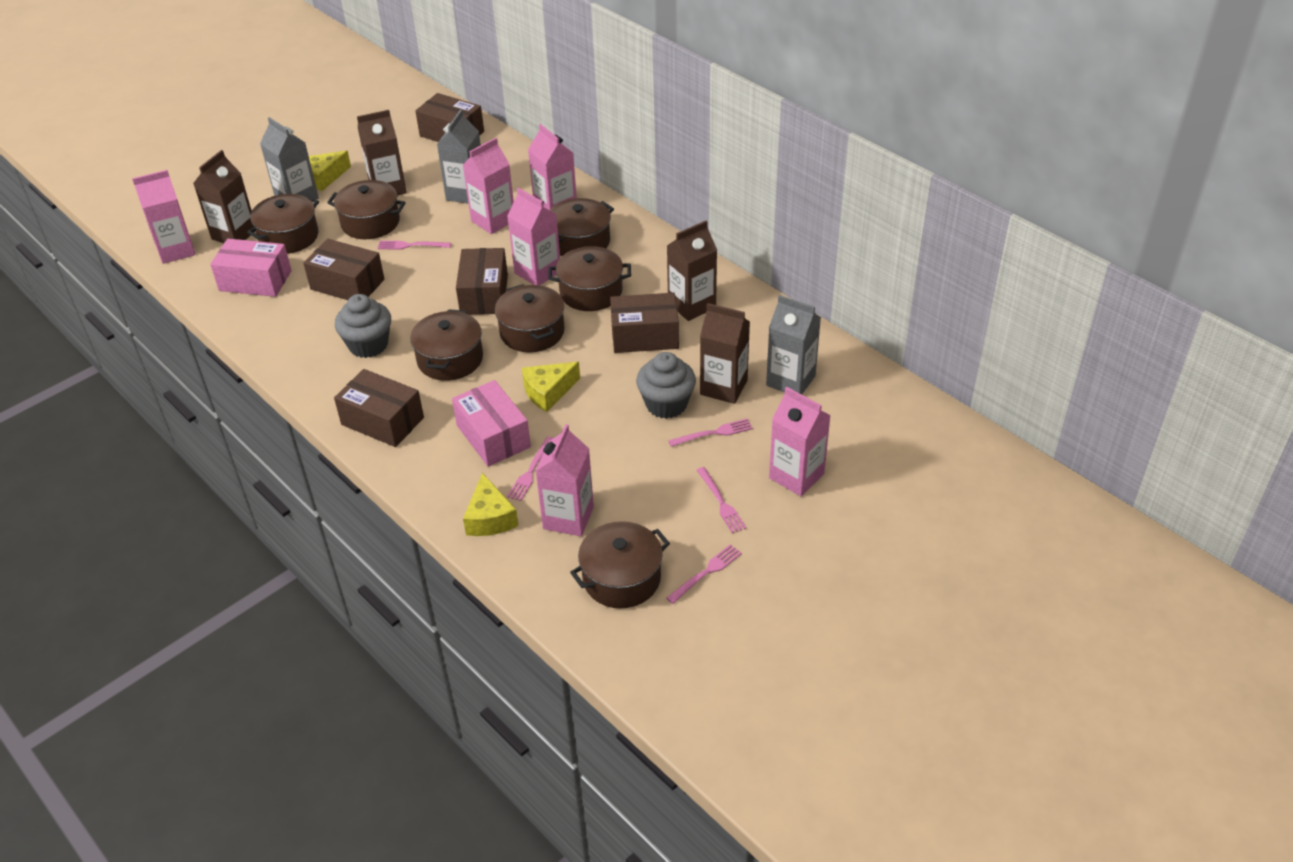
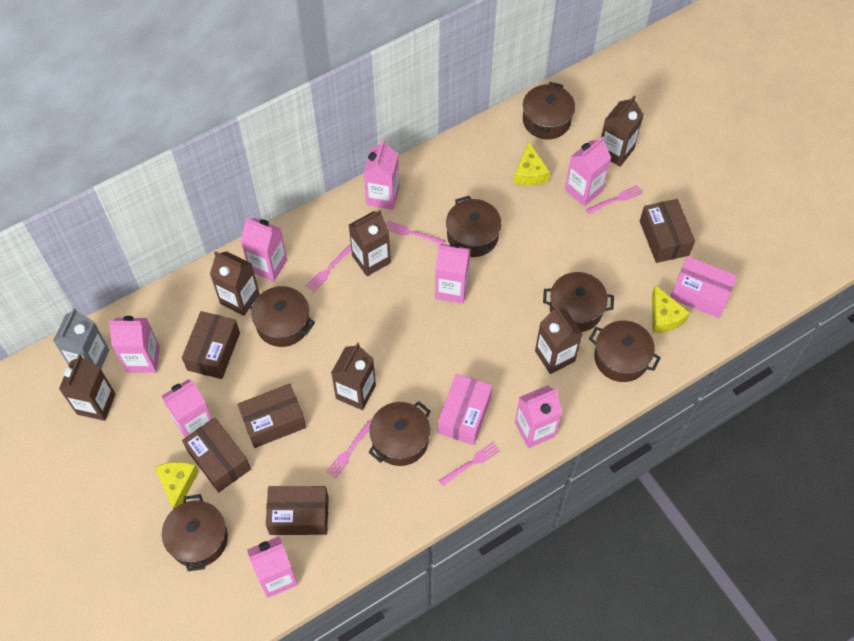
brown carton: 4 -> 6
grey carton: 3 -> 1
grey cupcake: 2 -> 0
pink carton: 6 -> 8

